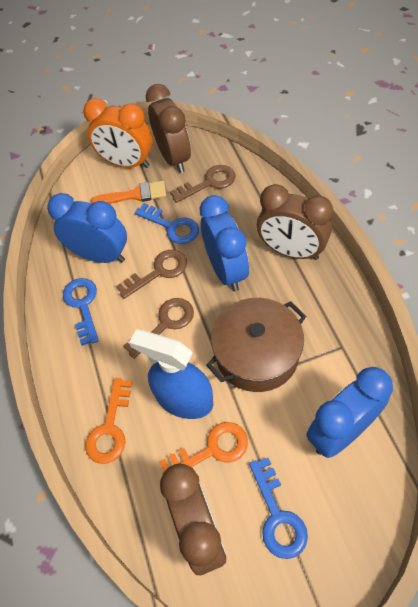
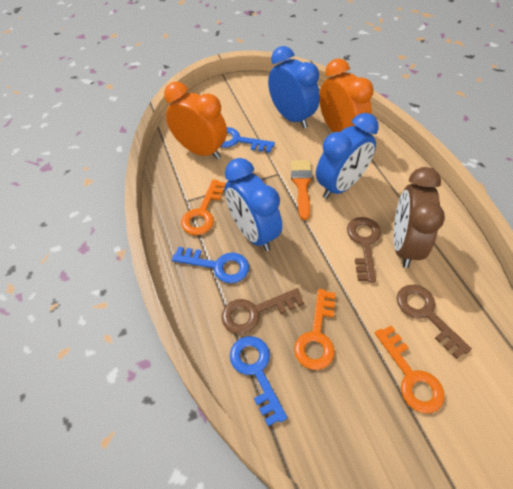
blue spray bottle: 1 -> 0
brown clock: 3 -> 1
brown pot: 1 -> 0
orange clock: 1 -> 2
orange key: 2 -> 3

